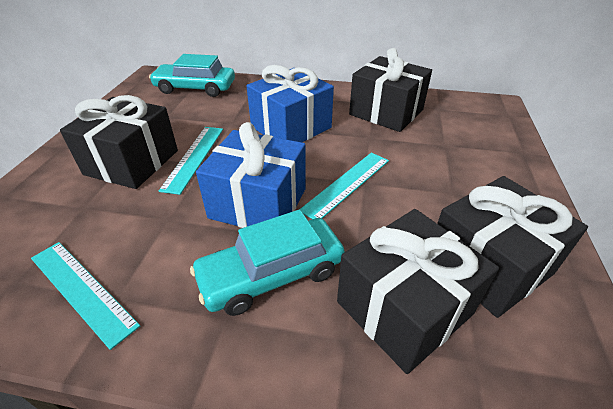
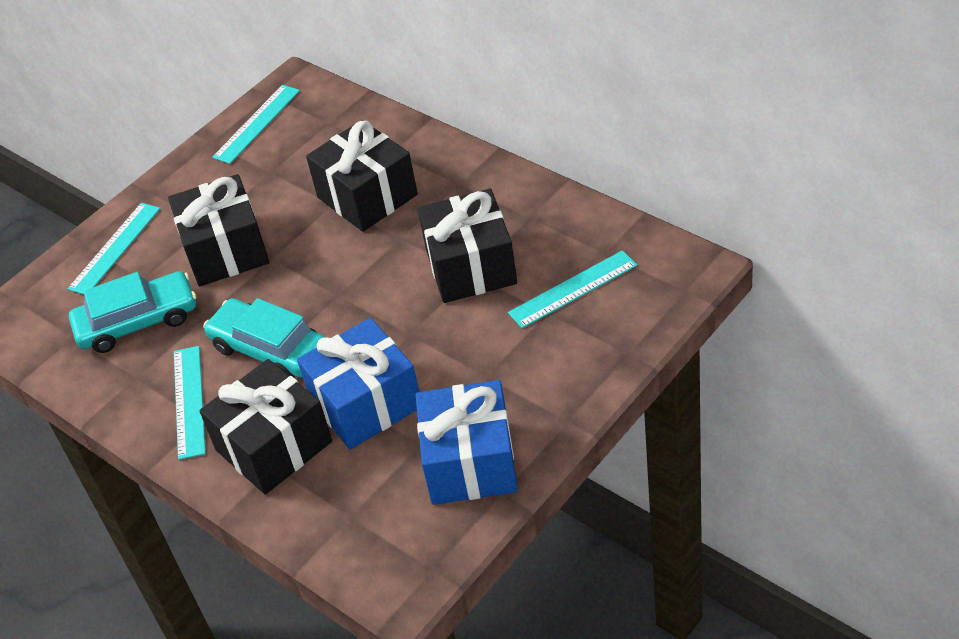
turquoise ruler: 3 -> 4

